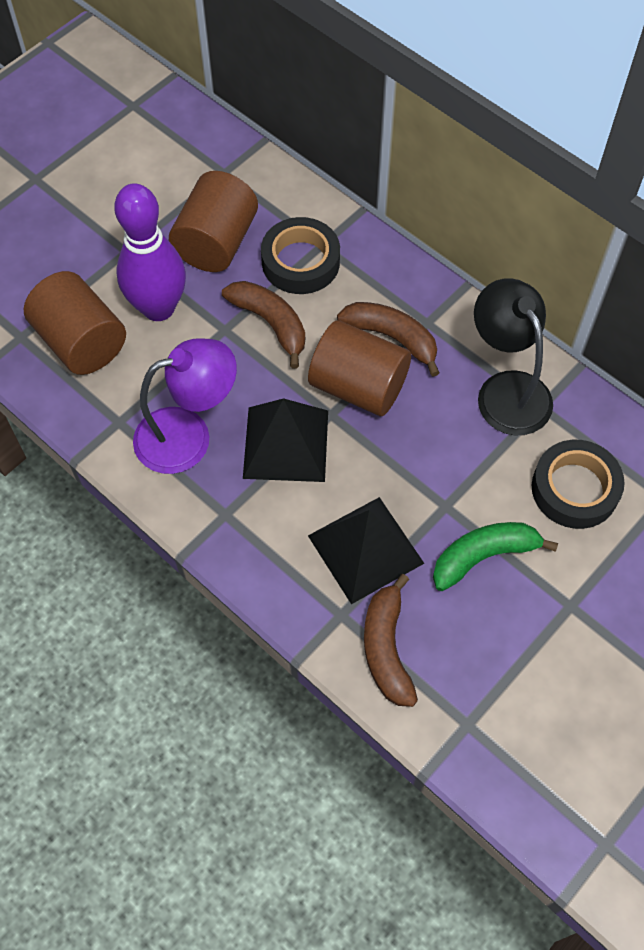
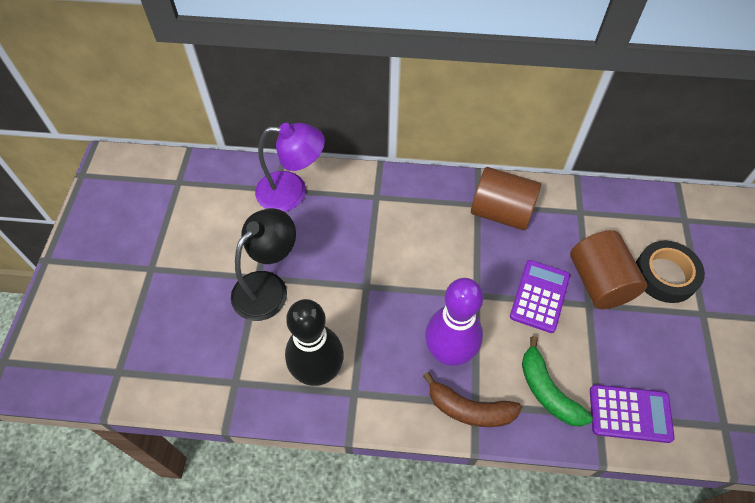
black bowling pin: 0 -> 1
black pyramid: 2 -> 0
black tape: 2 -> 1
brown banana: 3 -> 1
brown cylinder: 3 -> 2
purple calculator: 0 -> 2

